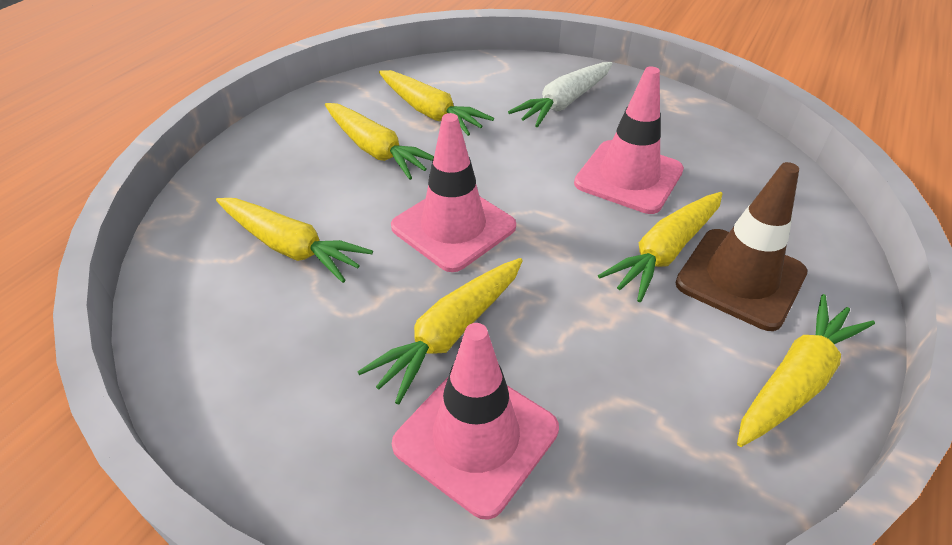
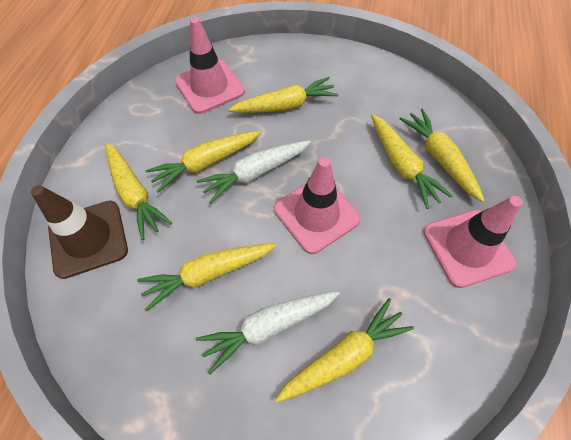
white carrot: 1 -> 2
yellow carrot: 6 -> 7

